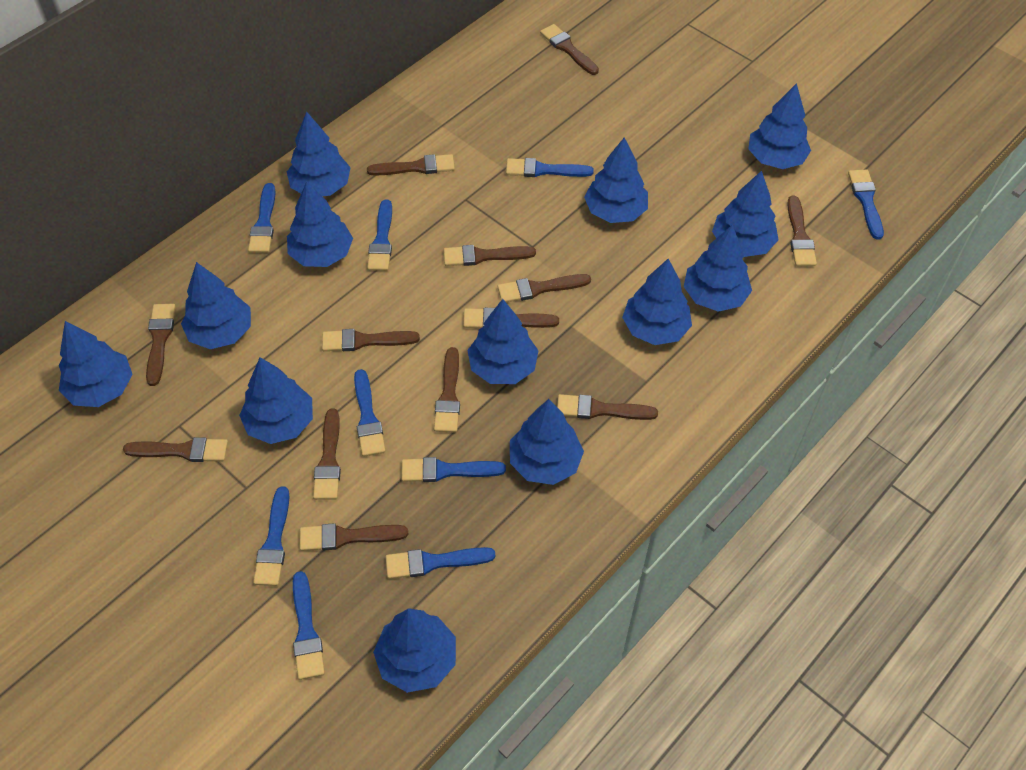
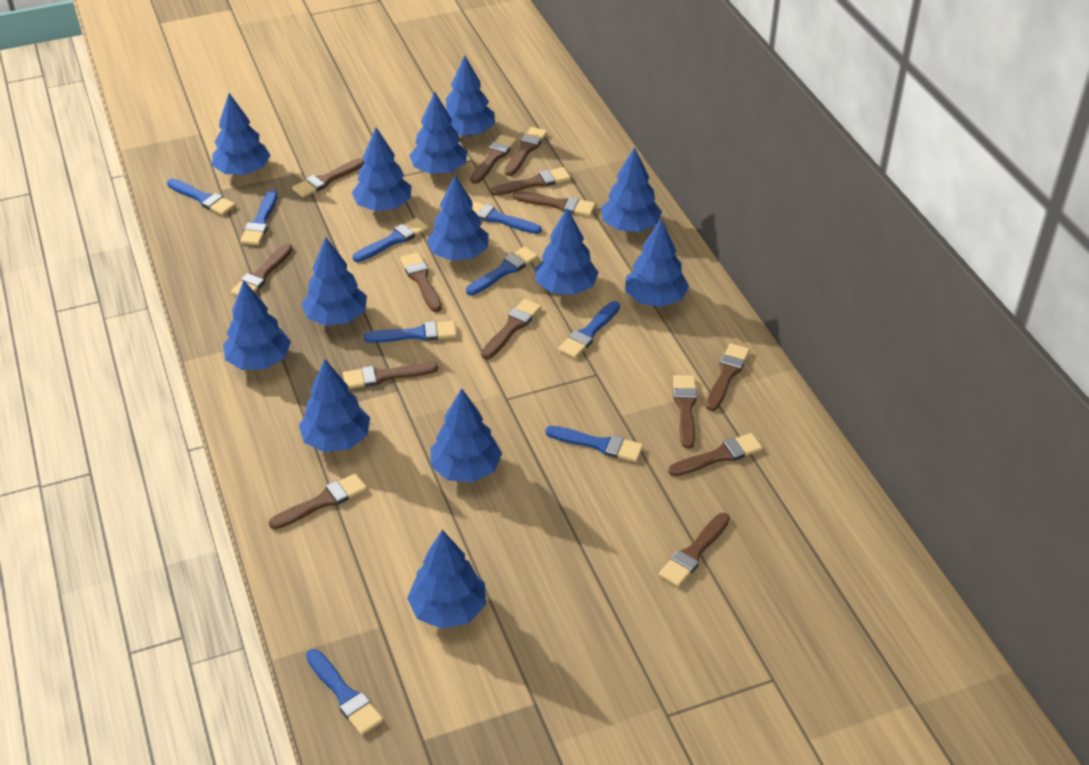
brown brush: 13 -> 14

